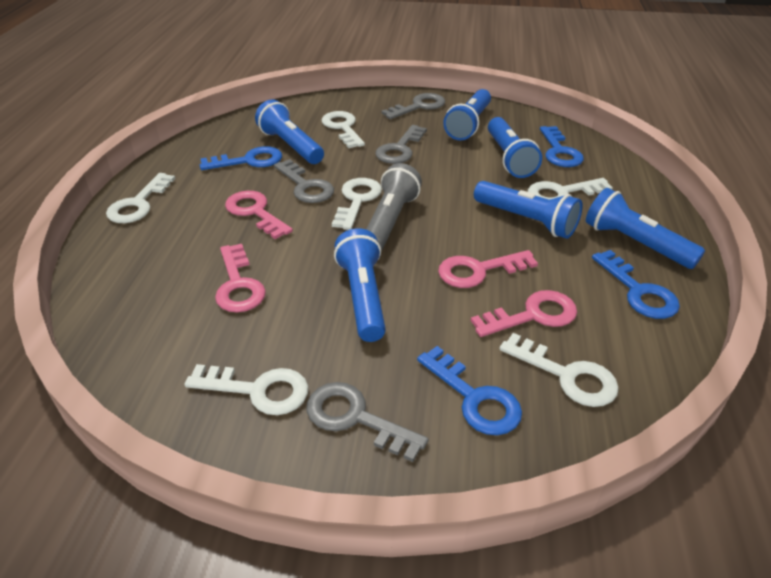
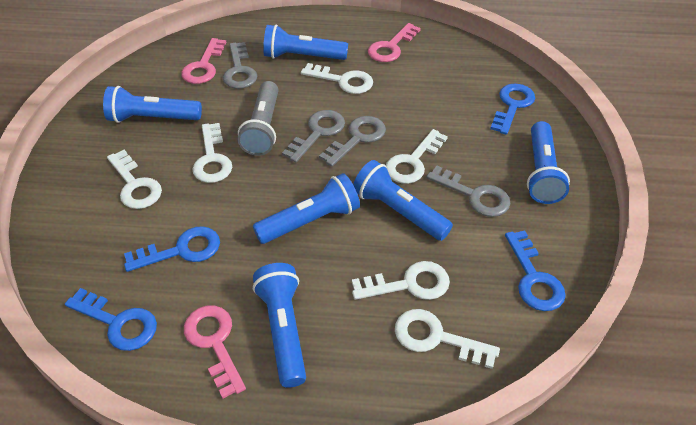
pink key: 4 -> 3

